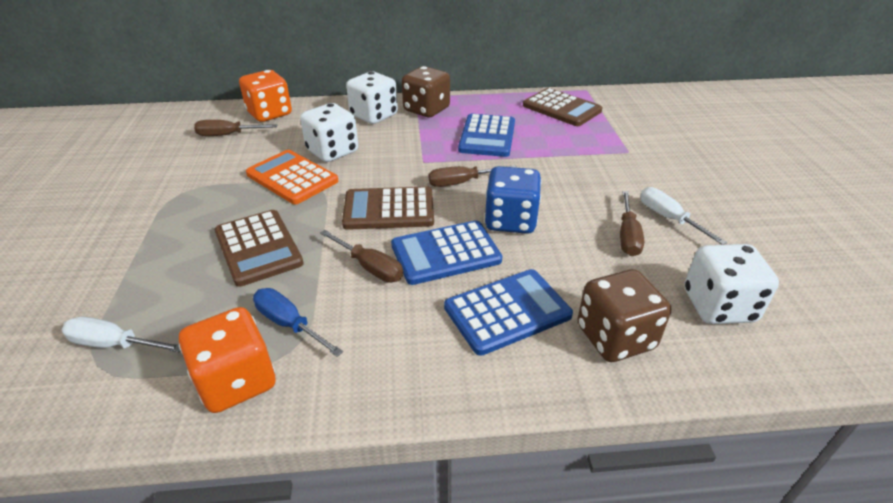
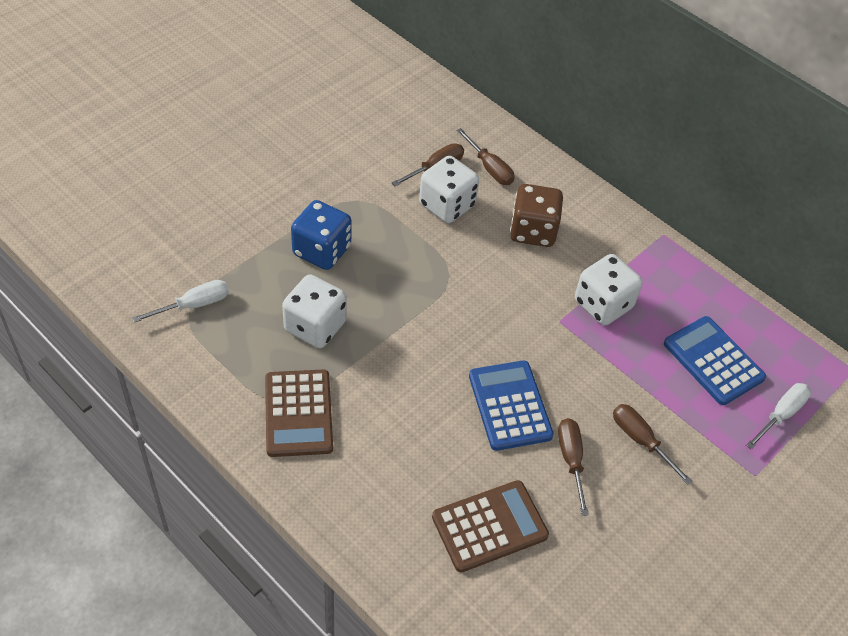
blue calculator: 3 -> 2
blue screwdriver: 1 -> 0
brown calculator: 3 -> 2
brown dice: 2 -> 1
orange calculator: 1 -> 0
orange dice: 2 -> 0

